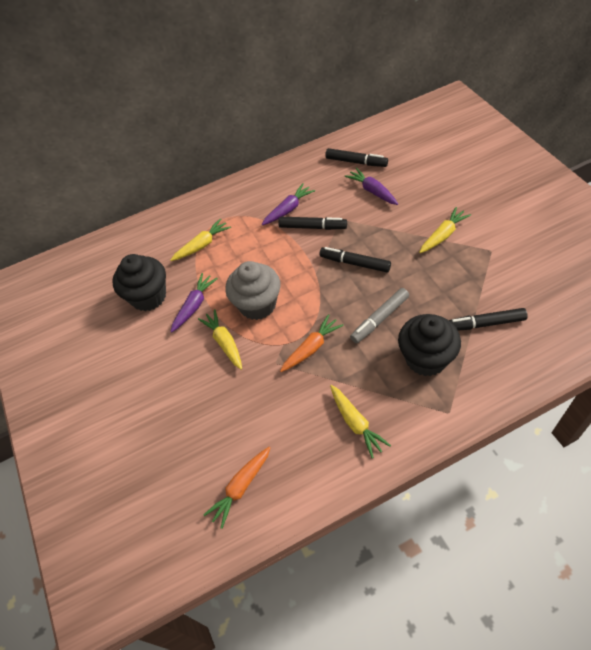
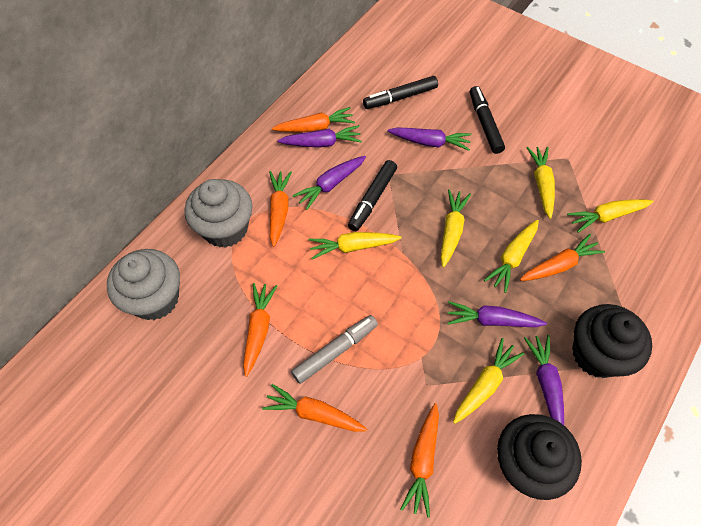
black marker: 4 -> 3
grey cupcake: 1 -> 2
orange carrot: 2 -> 6
purple carrot: 3 -> 5
yellow carrot: 4 -> 6

